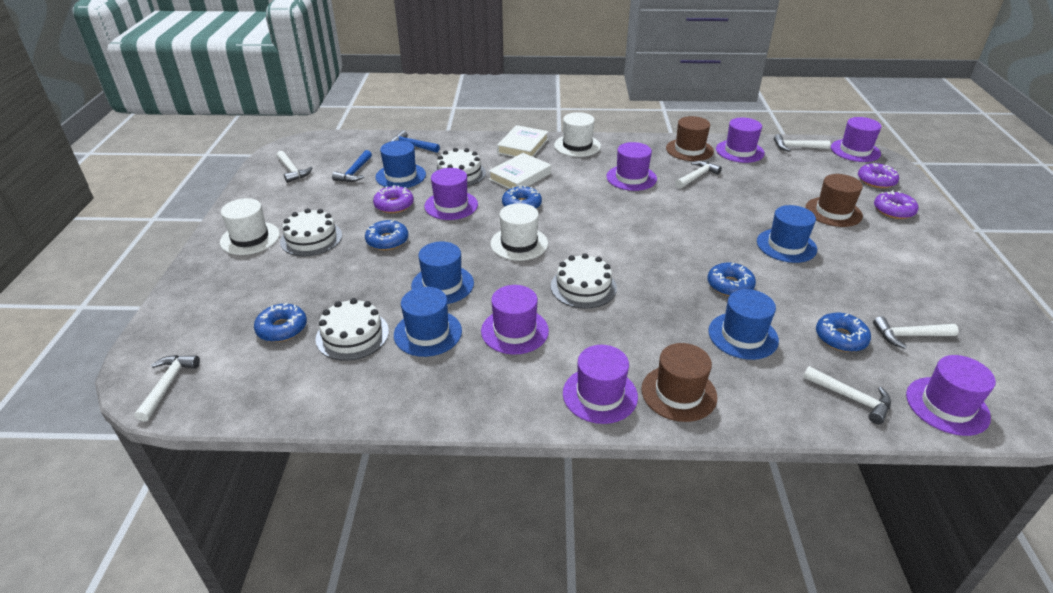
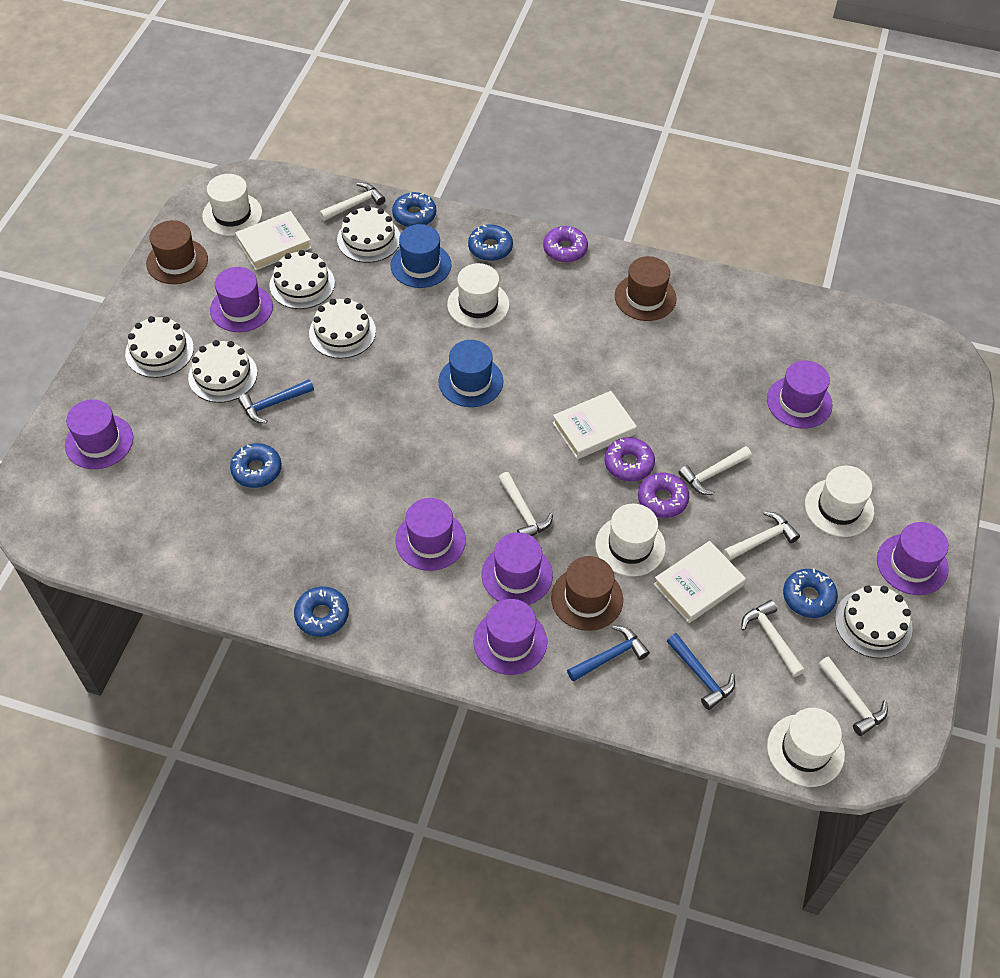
blue hammer: 2 -> 3
blue hat: 5 -> 2
white book: 2 -> 3
white cake: 4 -> 6
white hat: 3 -> 5

